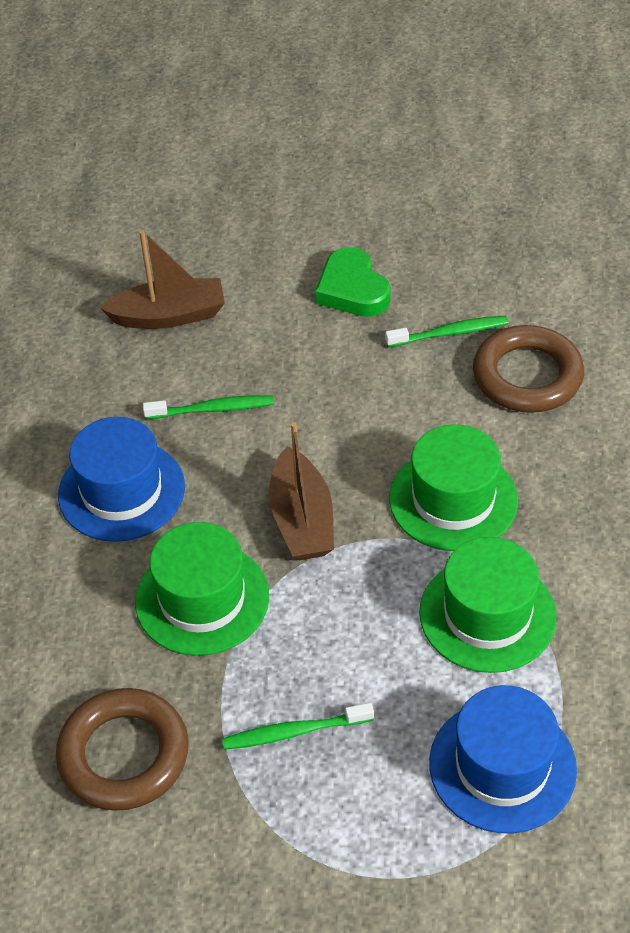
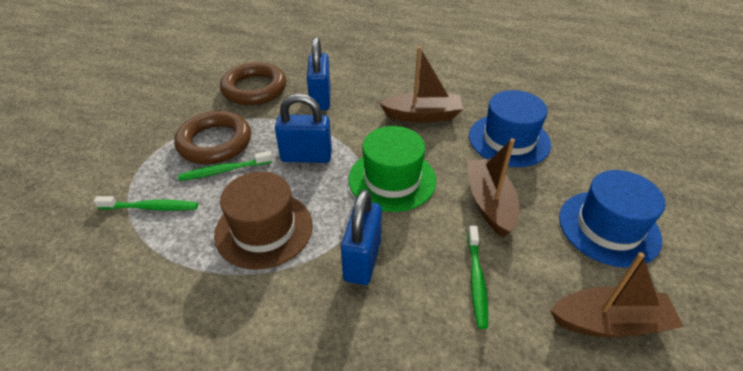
blue padlock: 0 -> 3
brown boat: 2 -> 3
brown hat: 0 -> 1
green hat: 3 -> 1
green heart: 1 -> 0

